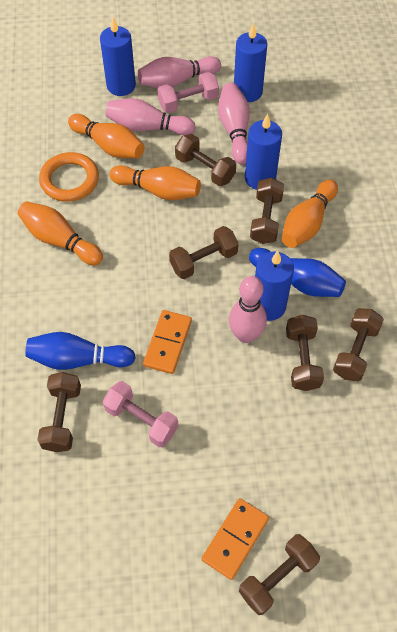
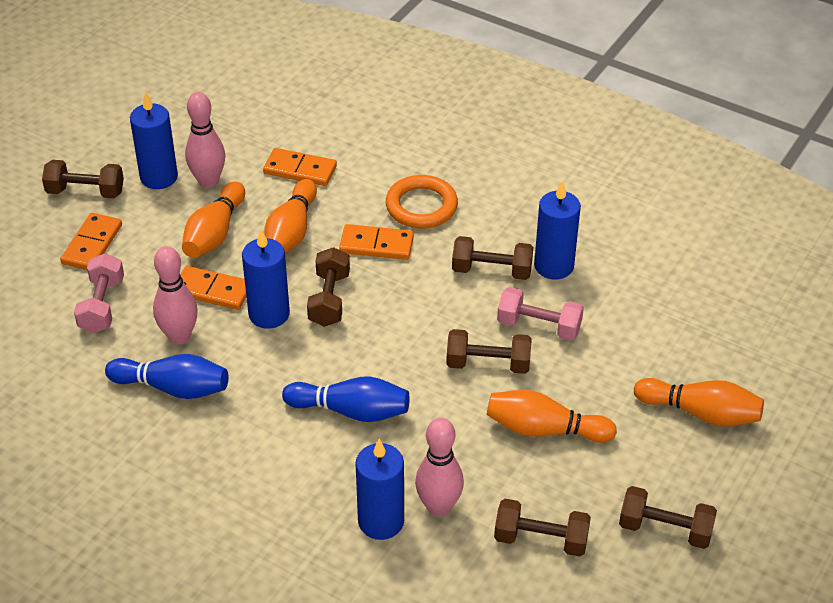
brown dumbbell: 7 -> 6
orange domino: 2 -> 4
pink bowling pin: 4 -> 3

